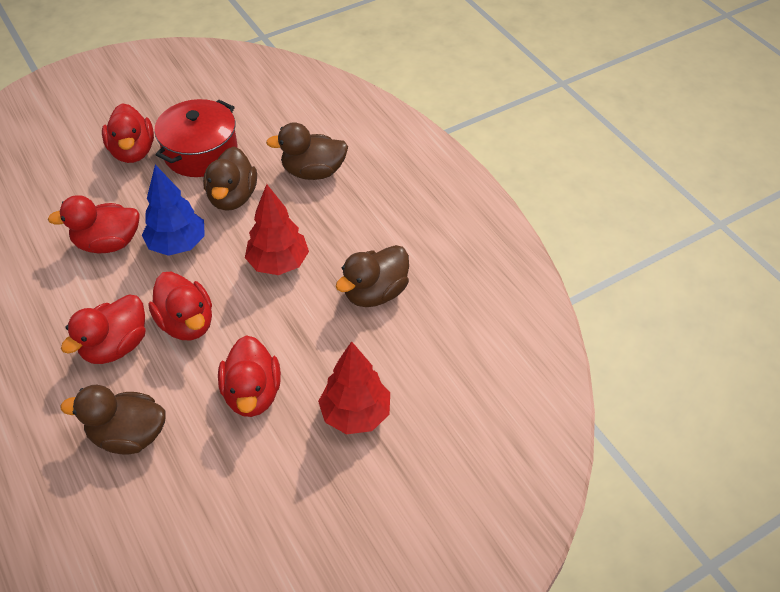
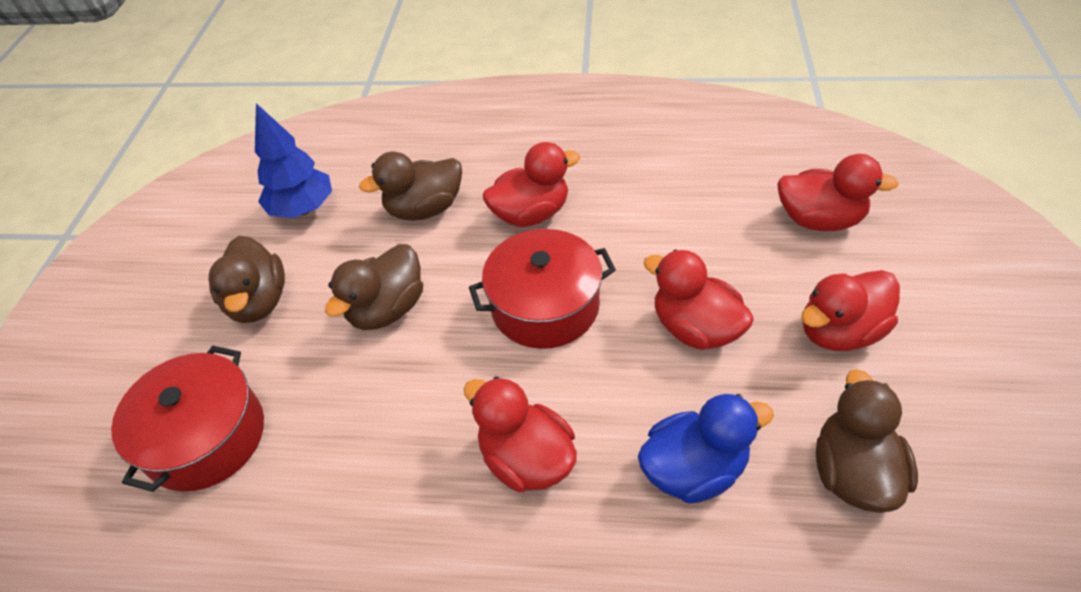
blue duck: 0 -> 1
red pot: 1 -> 2
red tree: 2 -> 0

